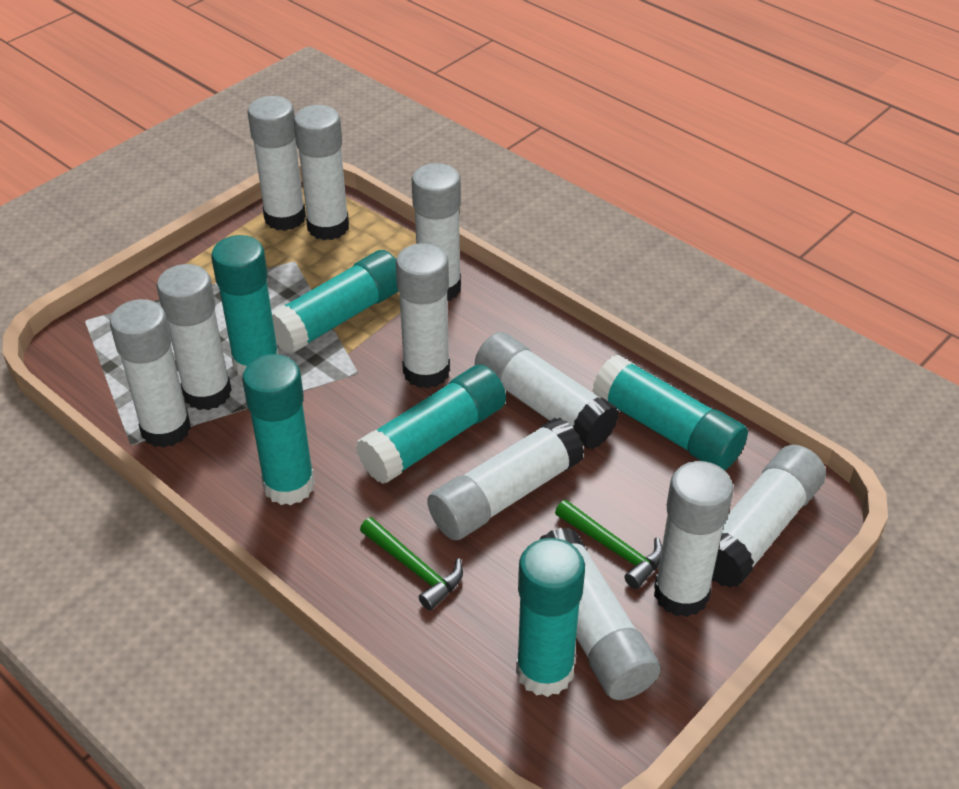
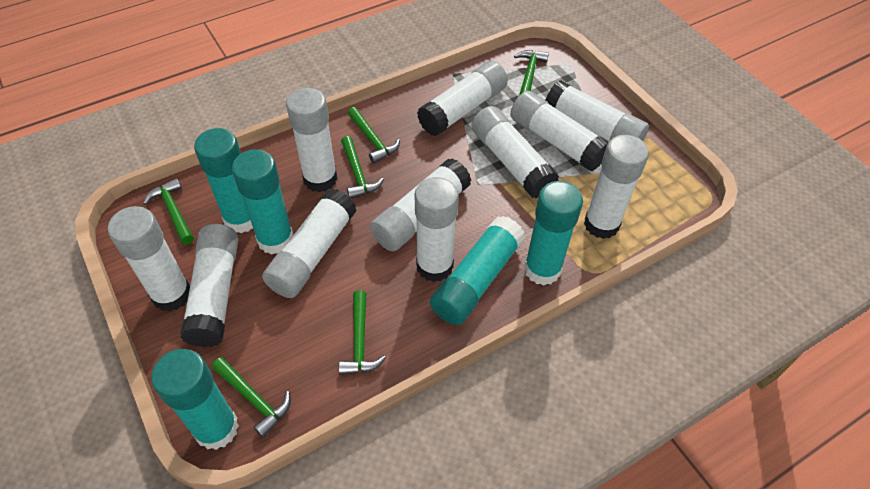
green hammer: 2 -> 6
turquoise glue stick: 6 -> 5

